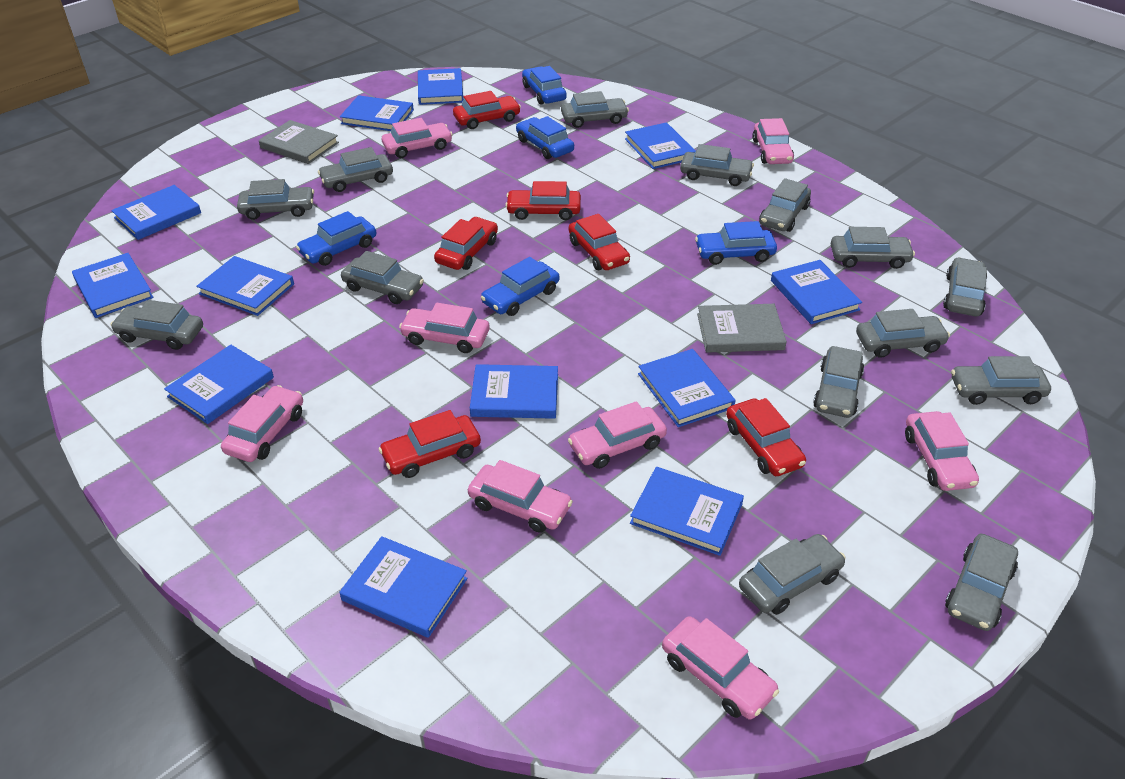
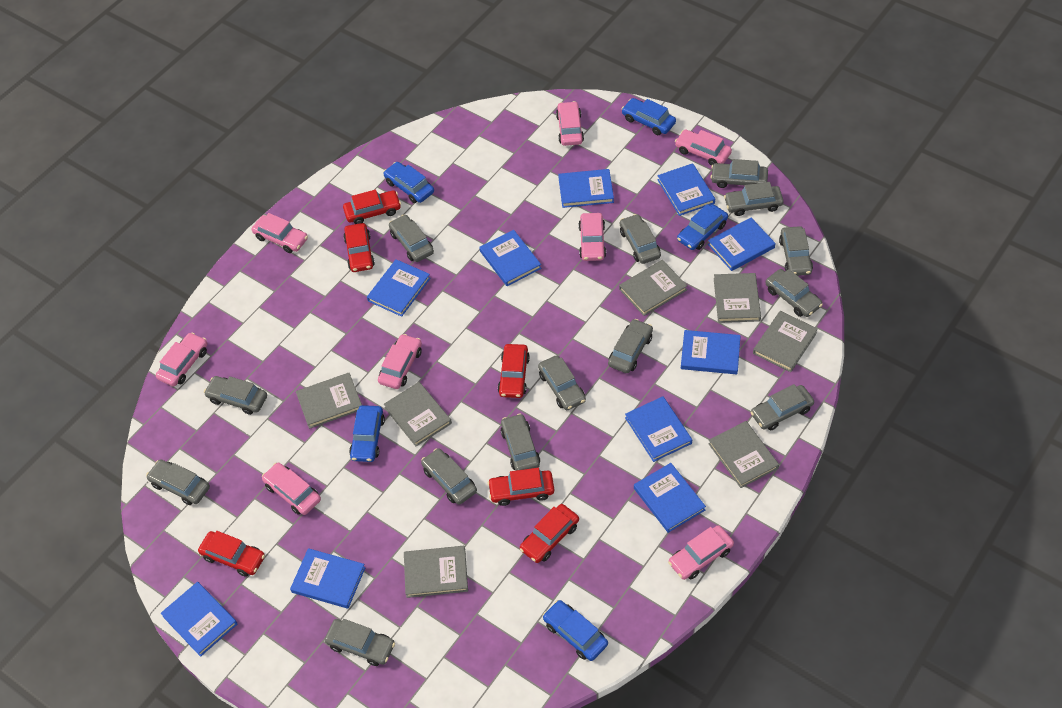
blue book: 12 -> 10
grey book: 2 -> 7

